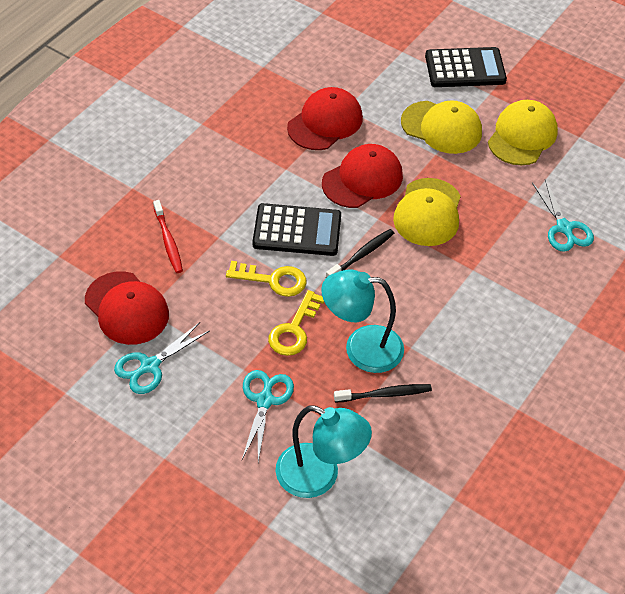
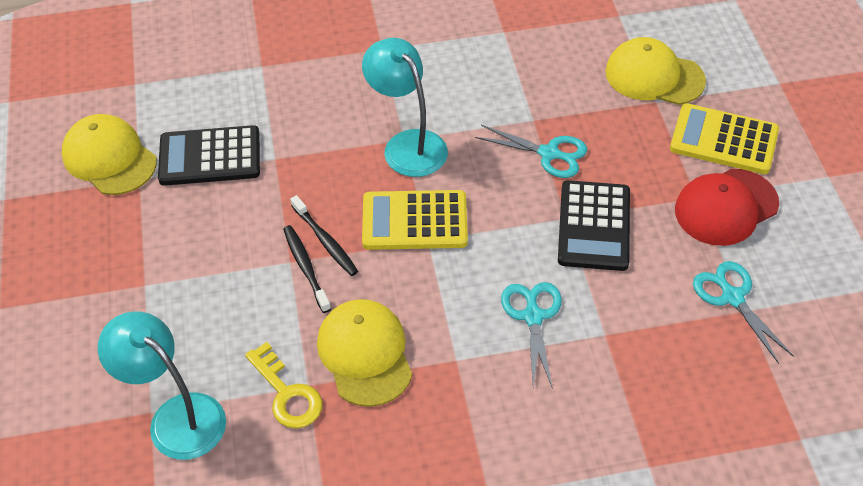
red cap: 3 -> 1
red toothbrush: 1 -> 0
yellow calculator: 0 -> 2
yellow key: 2 -> 1

